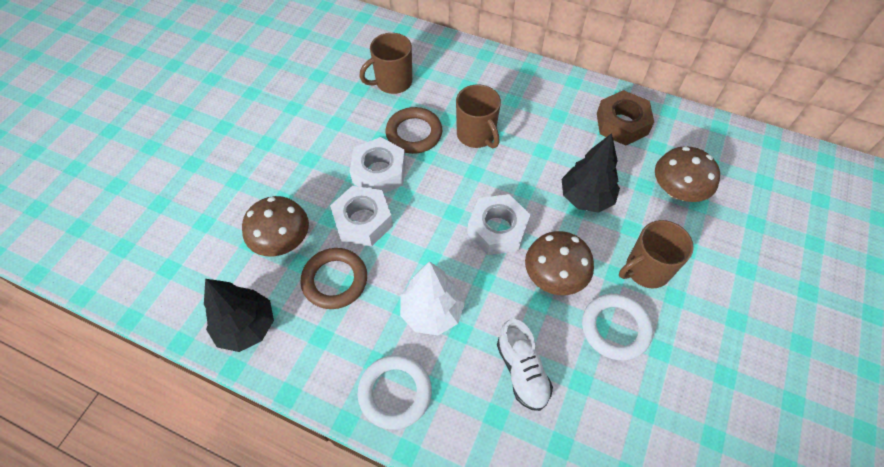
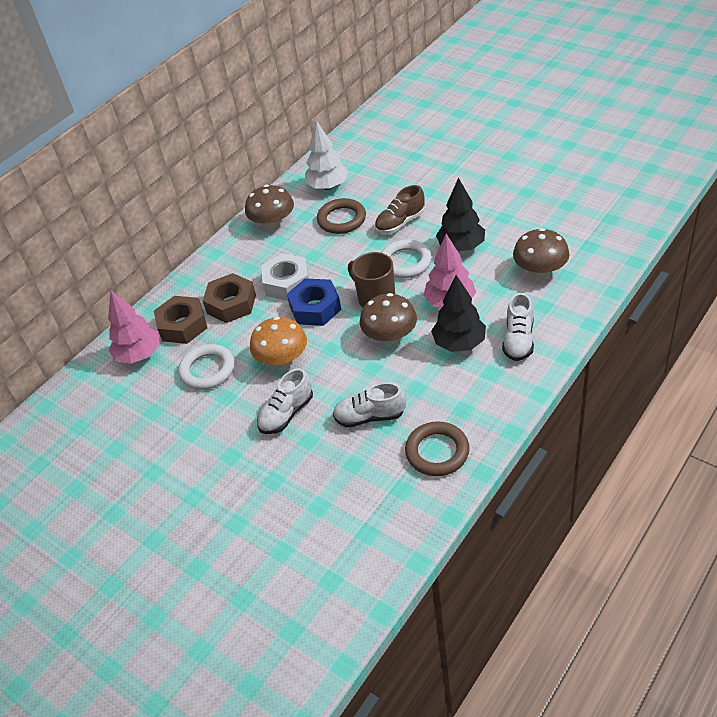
blue nut: 0 -> 1
brown mug: 3 -> 1
brown nut: 1 -> 2
brown shoe: 0 -> 1
orange mushroom: 0 -> 1
pink tree: 0 -> 2
white nut: 3 -> 1
white shoe: 1 -> 3

